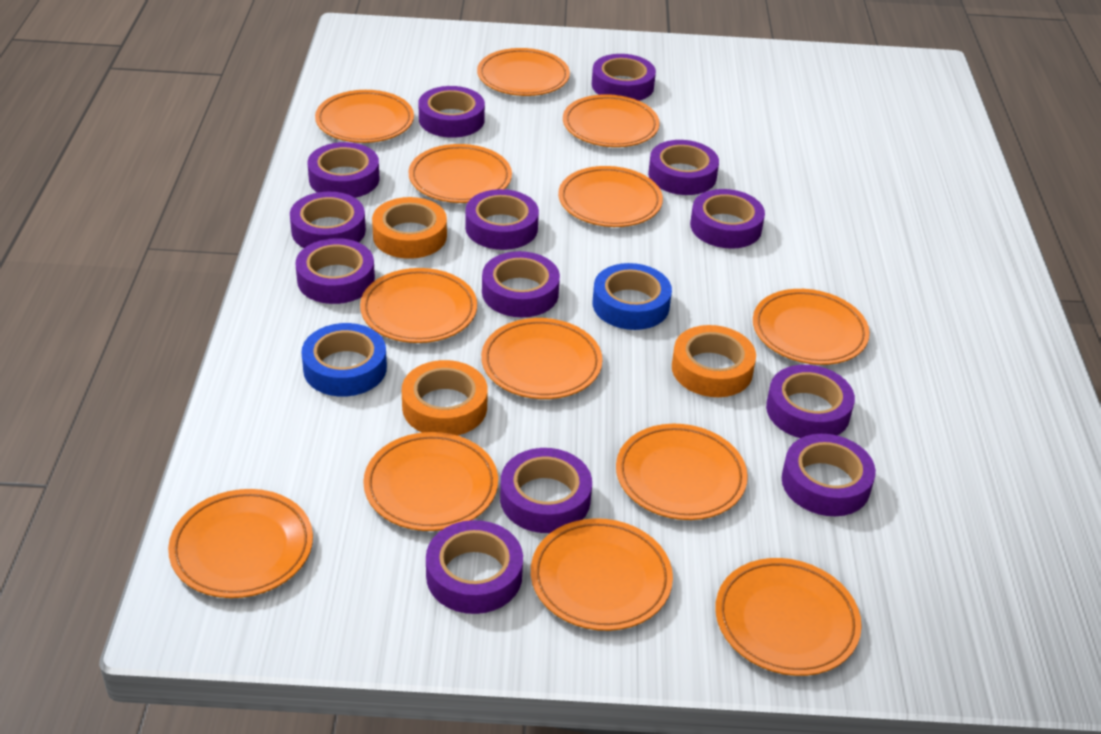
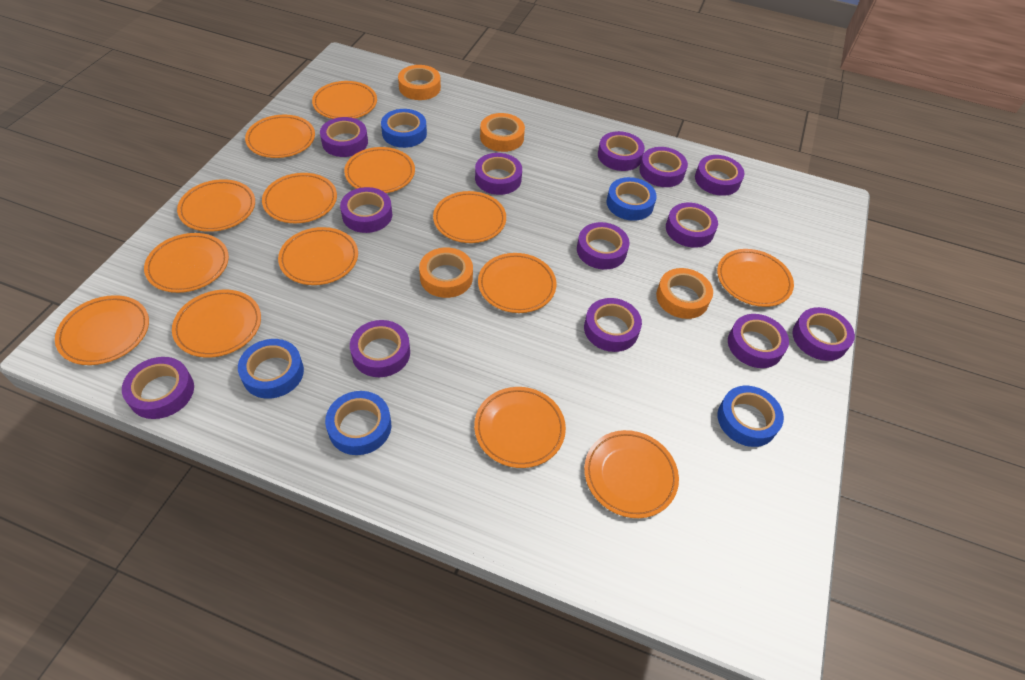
blue tape: 2 -> 5
orange plate: 13 -> 14
orange tape: 3 -> 4

